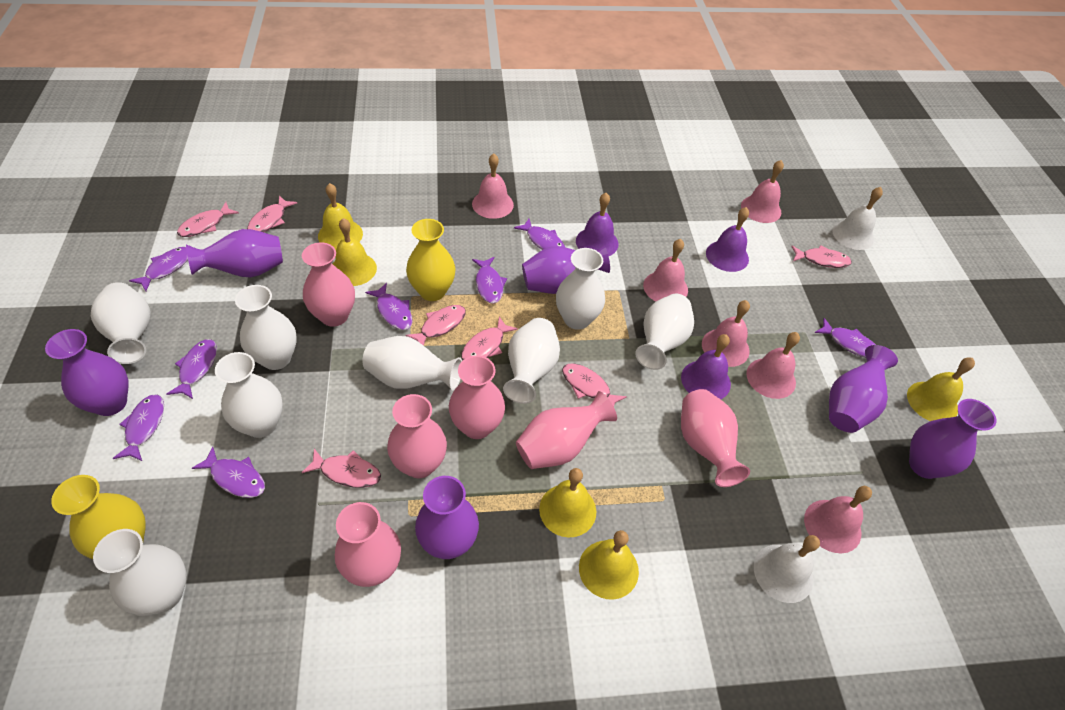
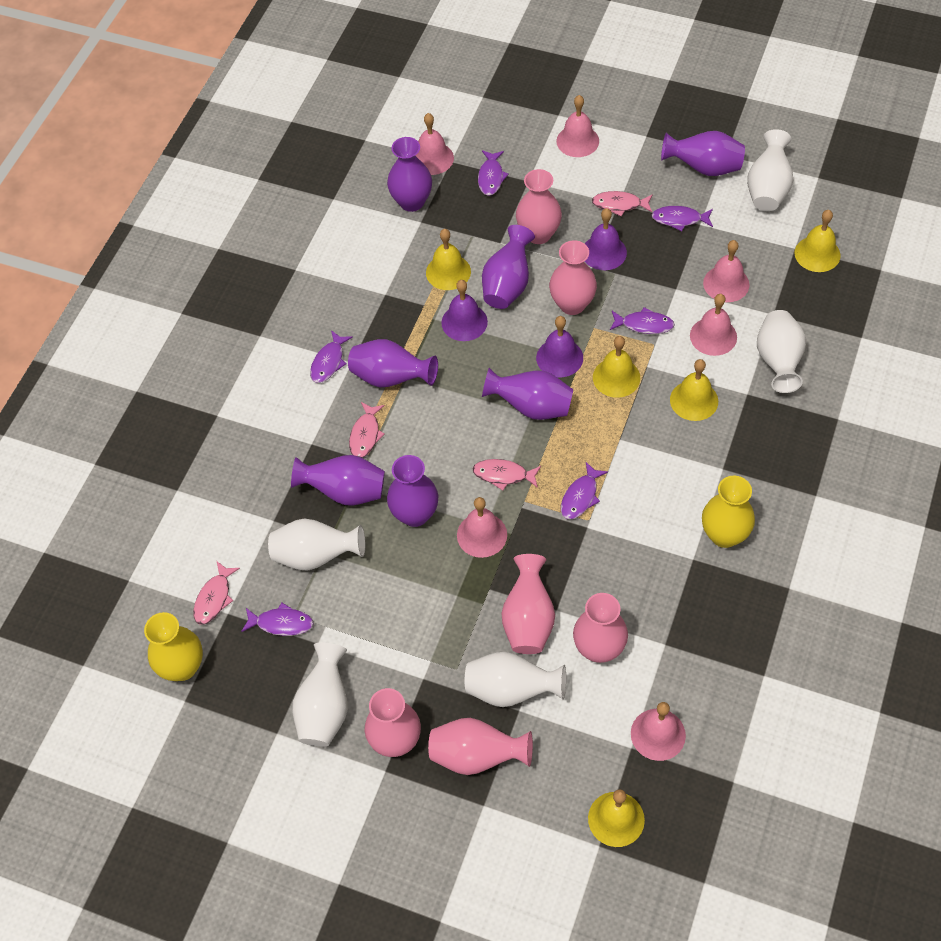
pink fish: 7 -> 4
purple fish: 8 -> 6
purple vase: 6 -> 7
white bell: 2 -> 0
white vase: 8 -> 5

